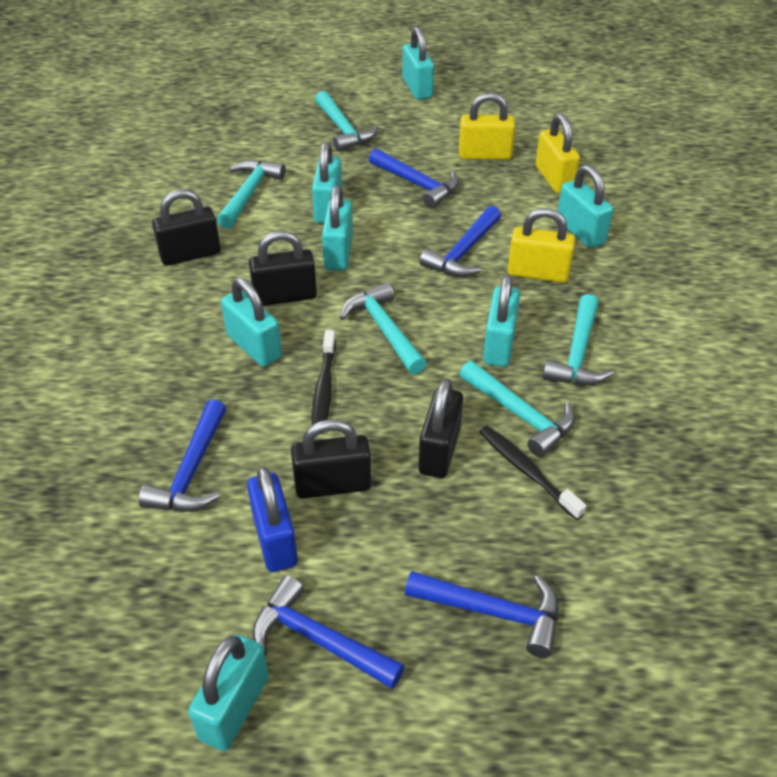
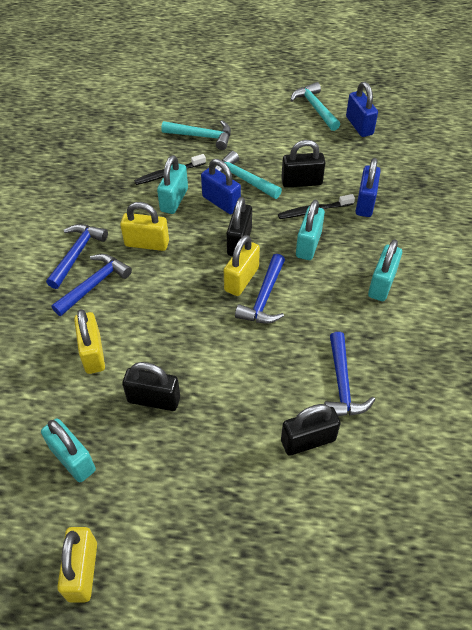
blue hammer: 5 -> 4
blue padlock: 1 -> 3
turquoise hammer: 5 -> 3
turquoise padlock: 7 -> 4
yellow padlock: 3 -> 4

